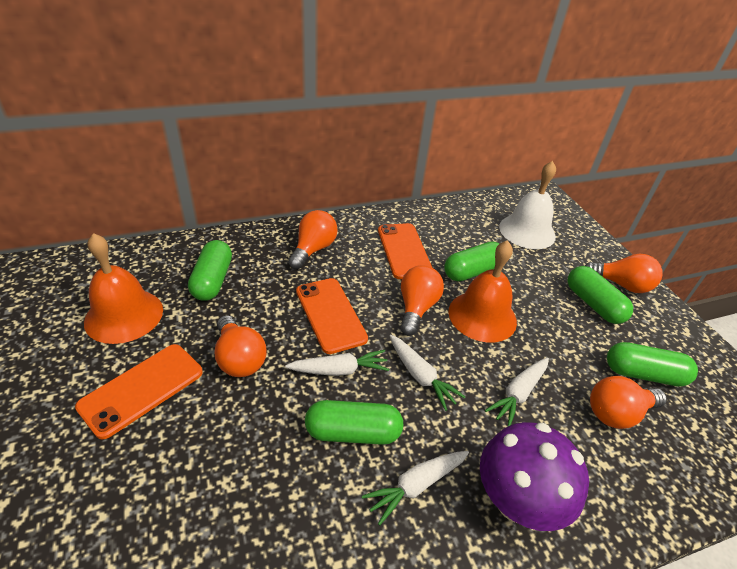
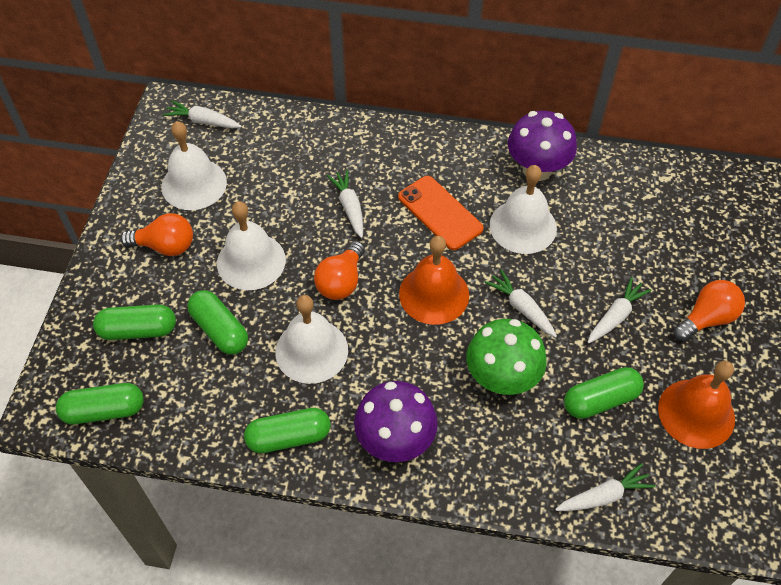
green mushroom: 0 -> 1
orange light bulb: 5 -> 3
orange phone: 3 -> 1
purple mushroom: 1 -> 2
white bell: 1 -> 4
white carrot: 4 -> 5

